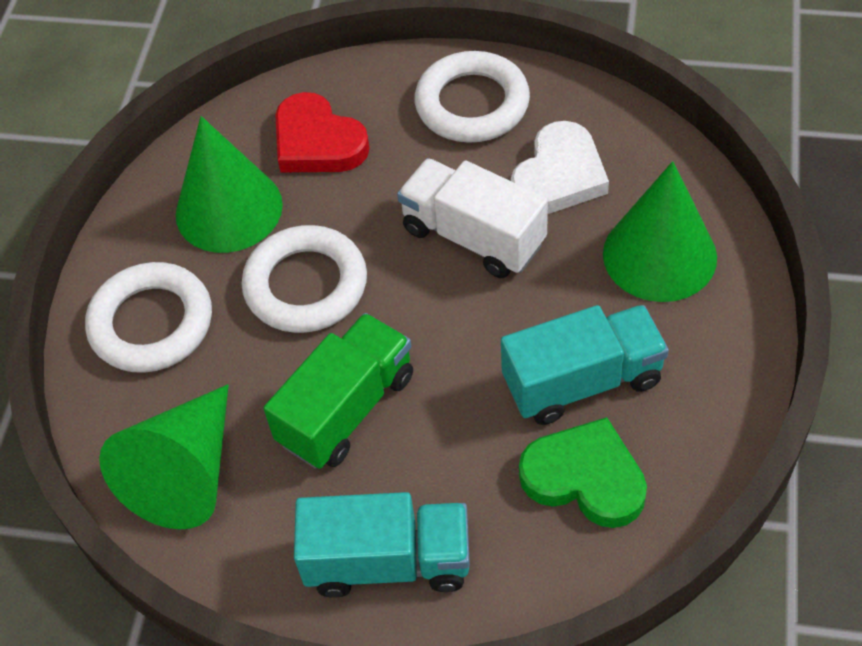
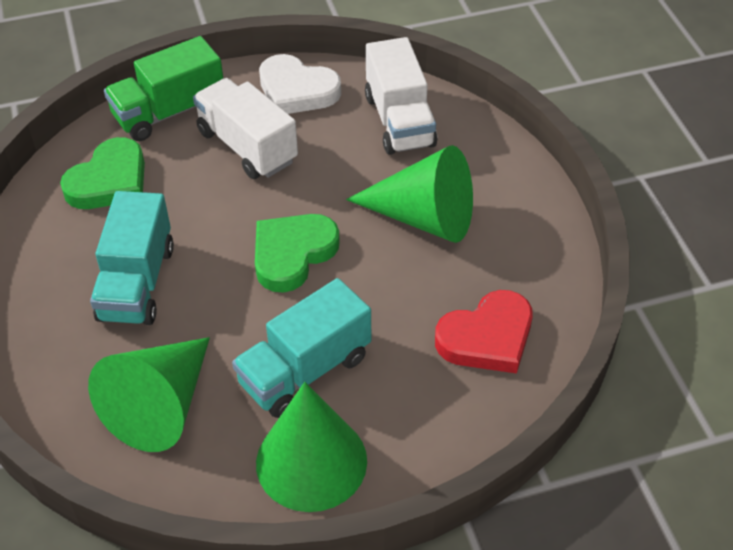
green heart: 1 -> 2
white ring: 3 -> 0
white truck: 1 -> 2

